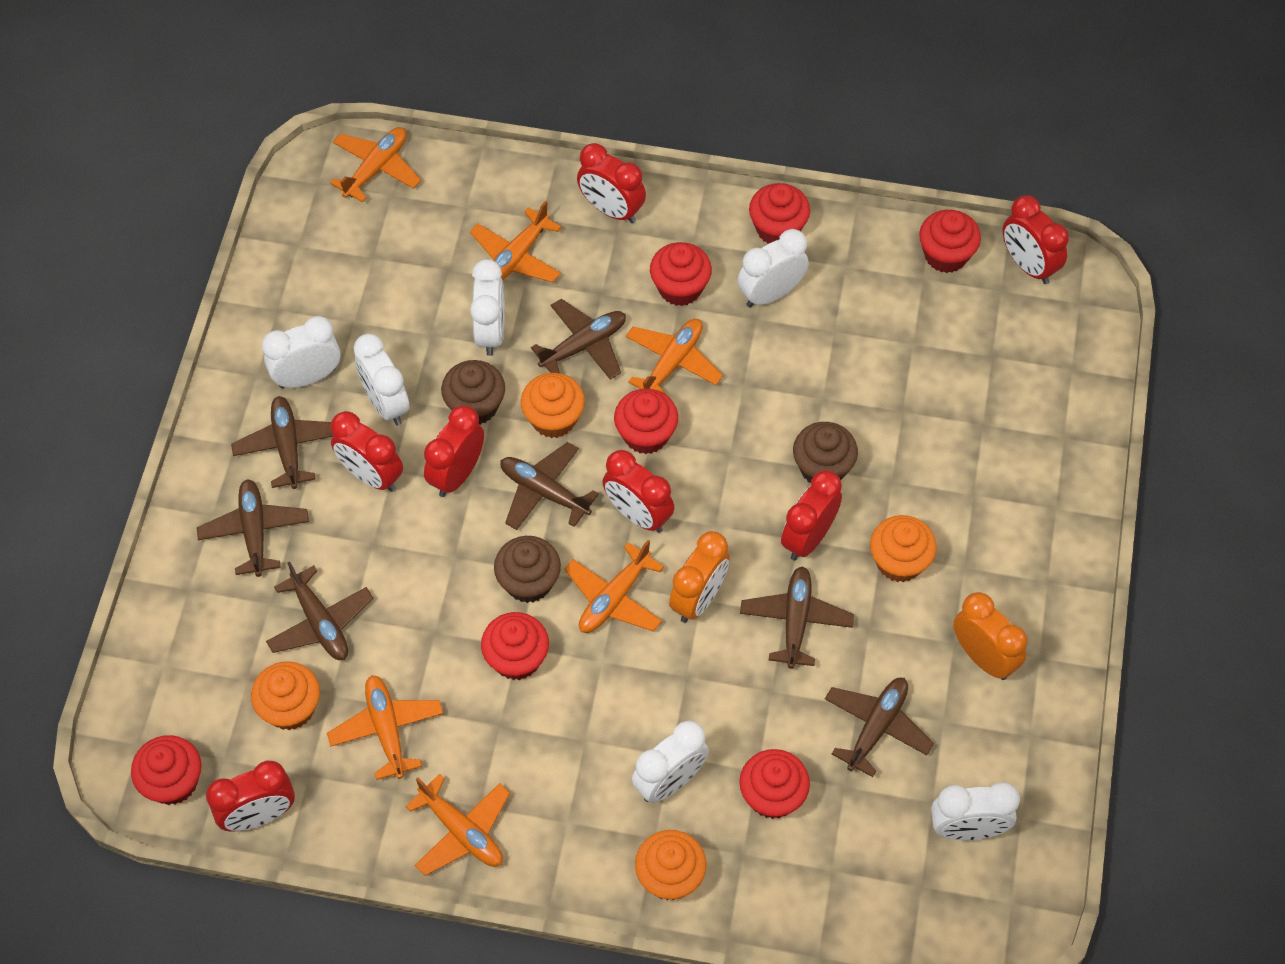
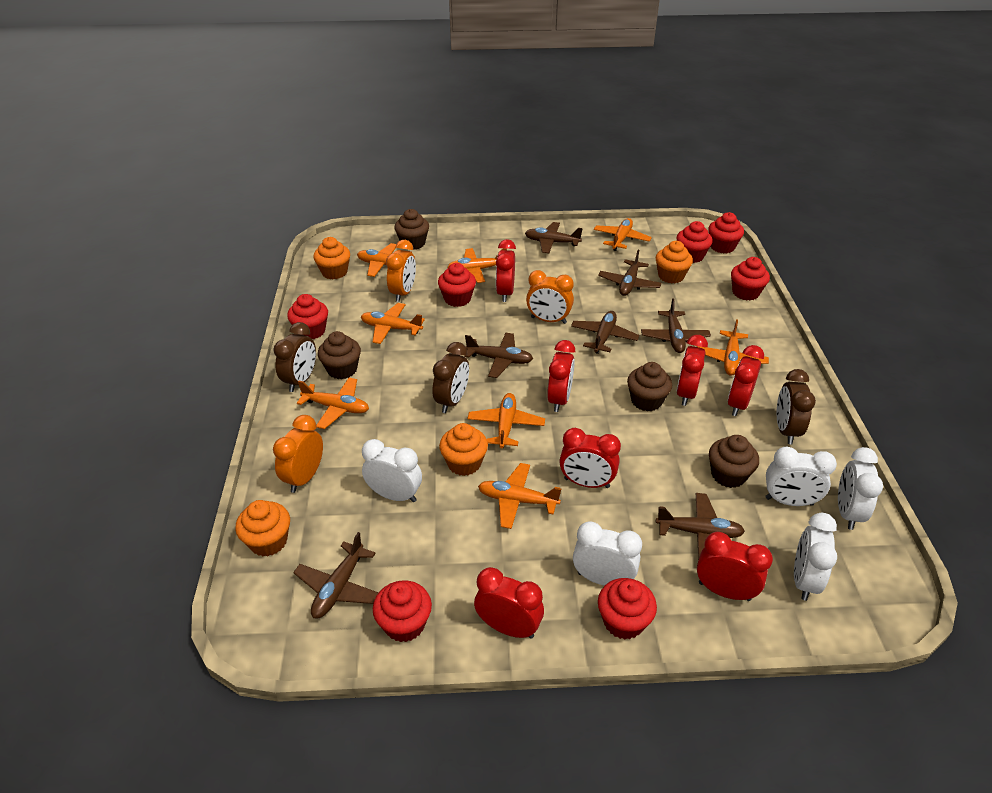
brown clock: 0 -> 3
brown cupcake: 3 -> 4
orange clock: 2 -> 3
orange plane: 6 -> 8
white clock: 6 -> 5

